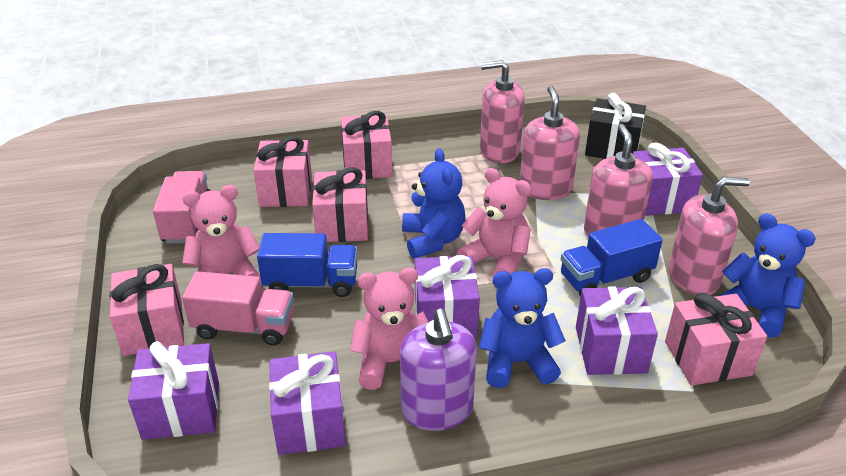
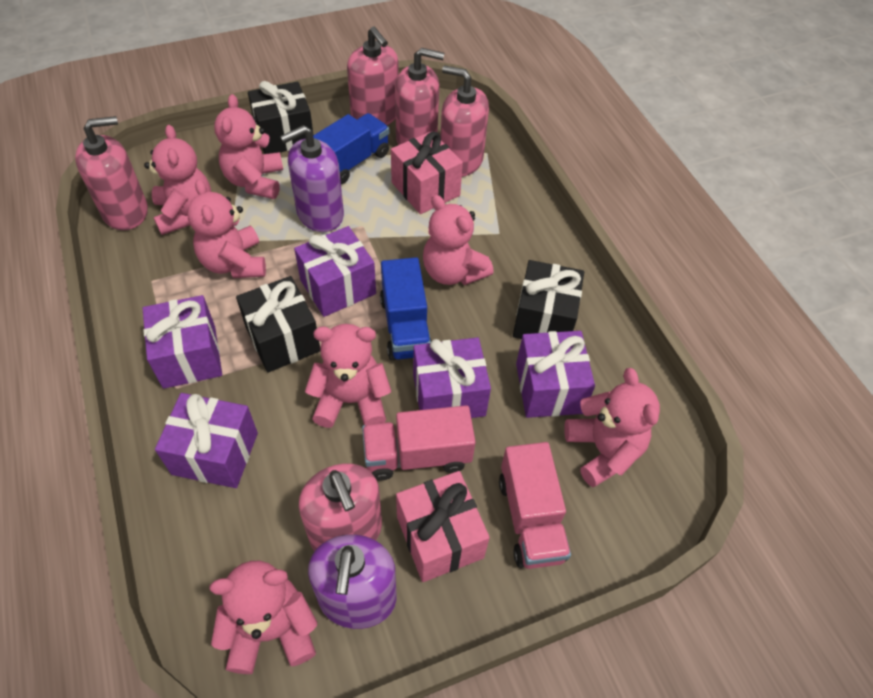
black gift: 1 -> 3
blue teddy bear: 3 -> 0
pink gift: 5 -> 2
pink soap dispenser: 4 -> 5
pink teddy bear: 3 -> 7
purple soap dispenser: 1 -> 2

